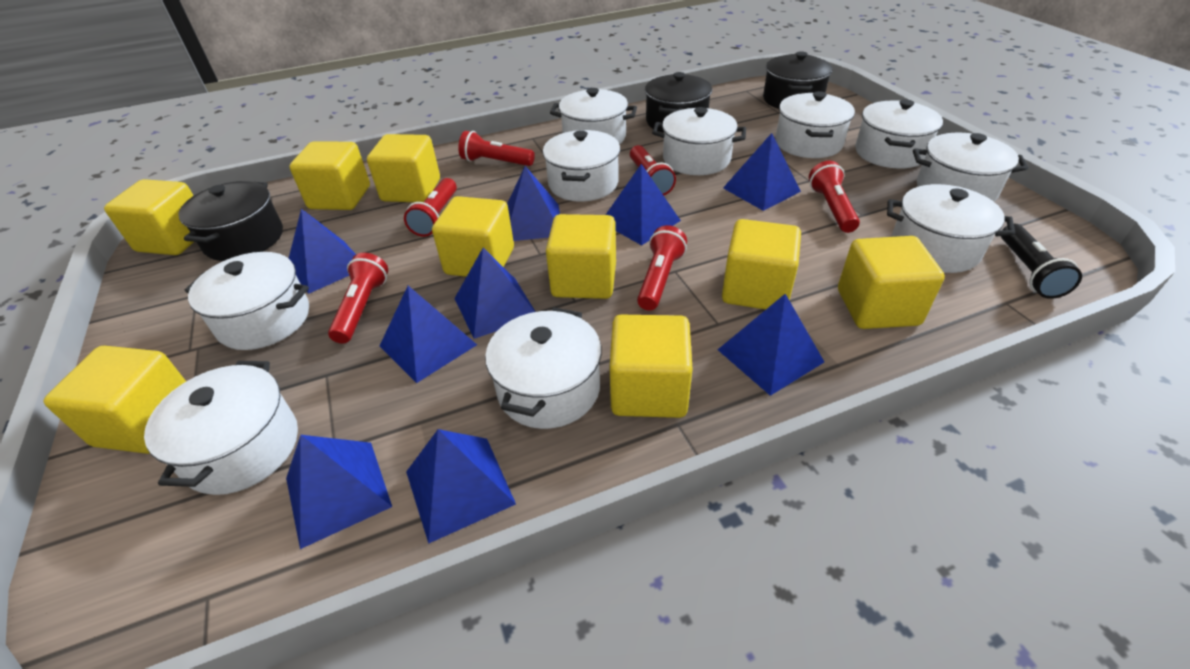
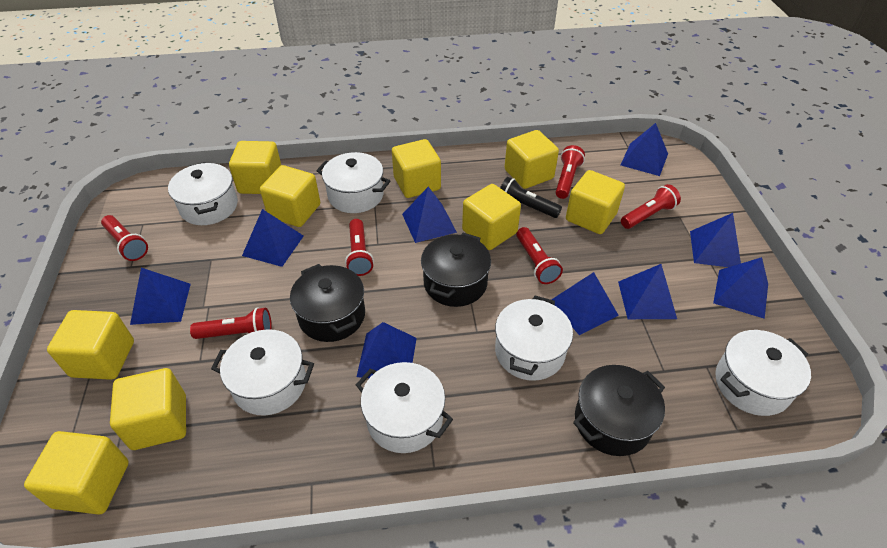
white pot: 10 -> 6

